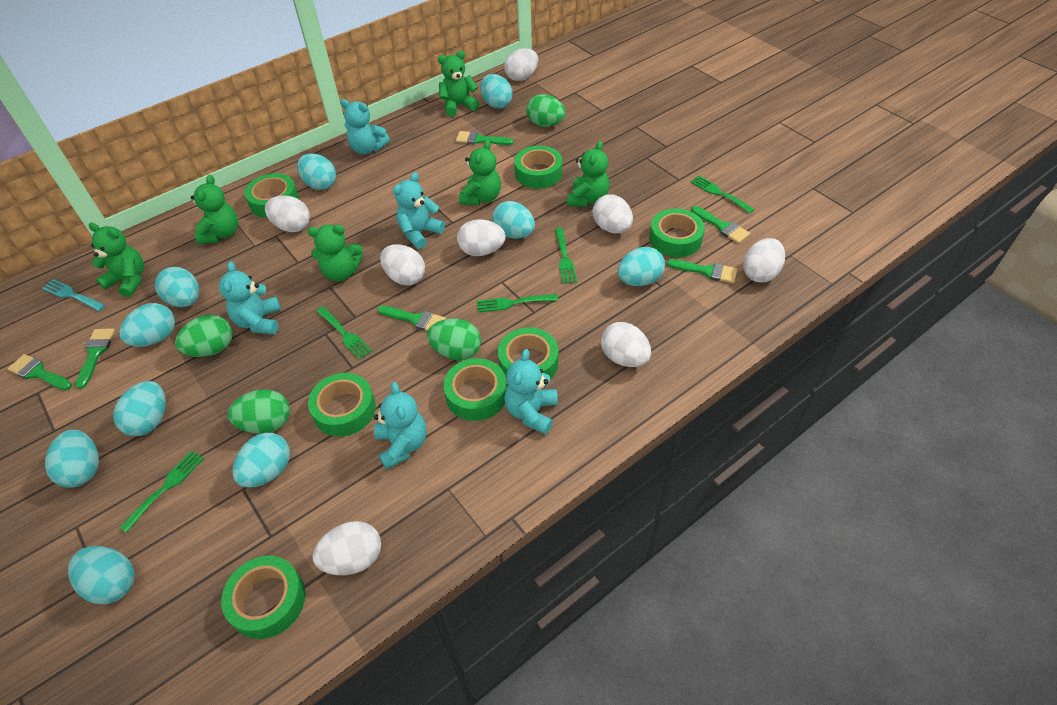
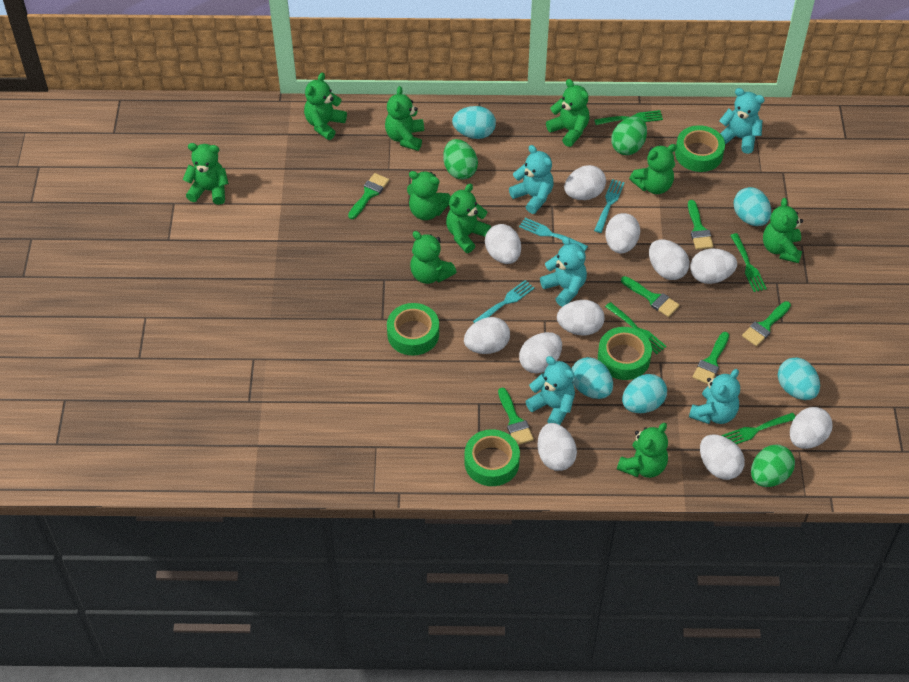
green egg: 4 -> 3
green fork: 5 -> 4
green tape: 7 -> 4
green teddy bear: 6 -> 10
turquoise egg: 10 -> 5
turquoise fork: 1 -> 3
white egg: 8 -> 11

